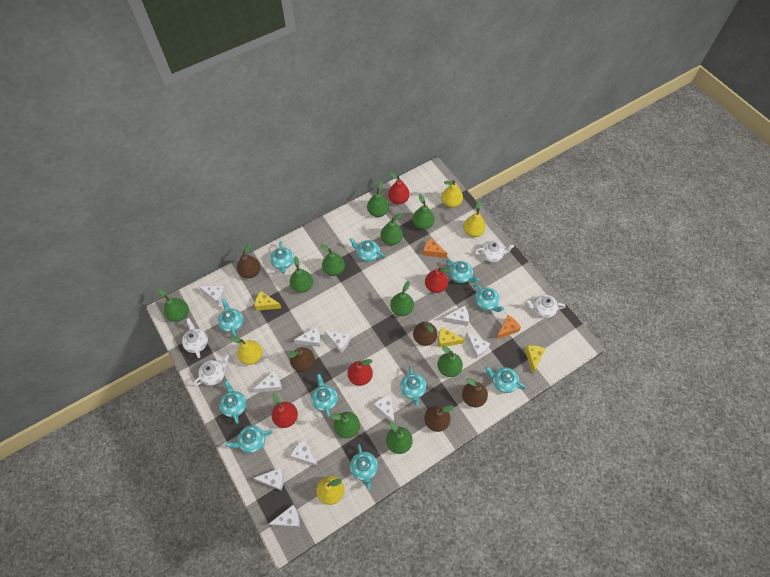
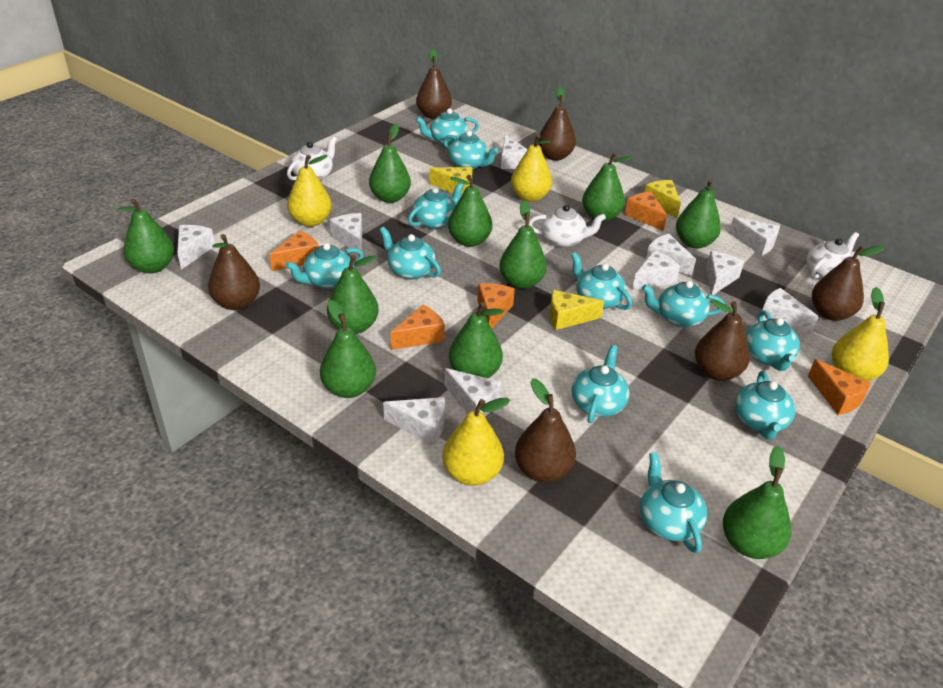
brown pear: 5 -> 6
orange cheese: 2 -> 5
red pear: 4 -> 0
white teapot: 4 -> 3

